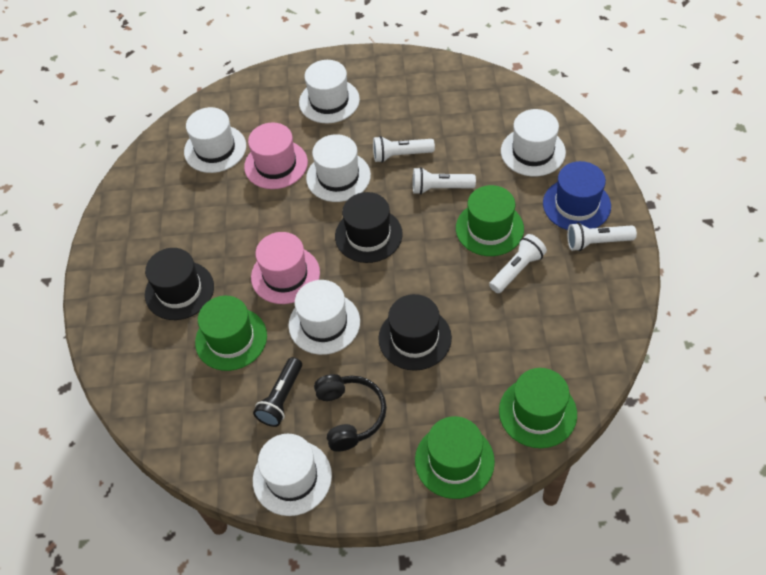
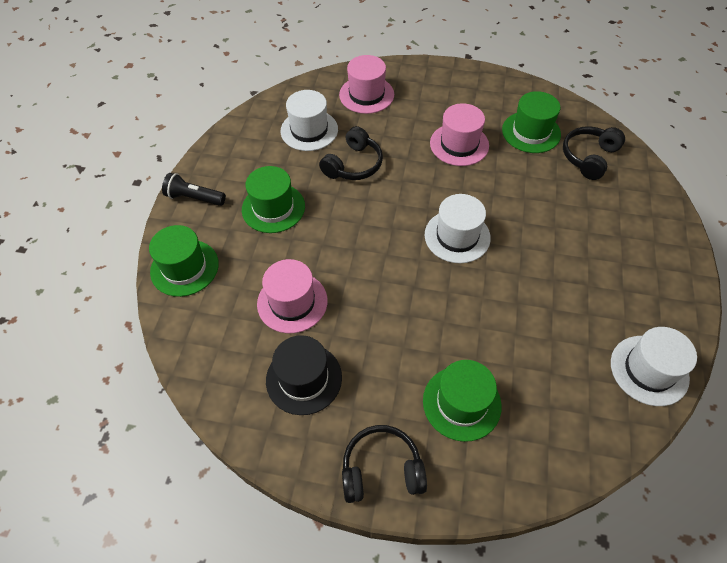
black hat: 3 -> 1
black headphones: 1 -> 3
blue hat: 1 -> 0
pink hat: 2 -> 3
white flashlight: 4 -> 0
white hat: 6 -> 3

